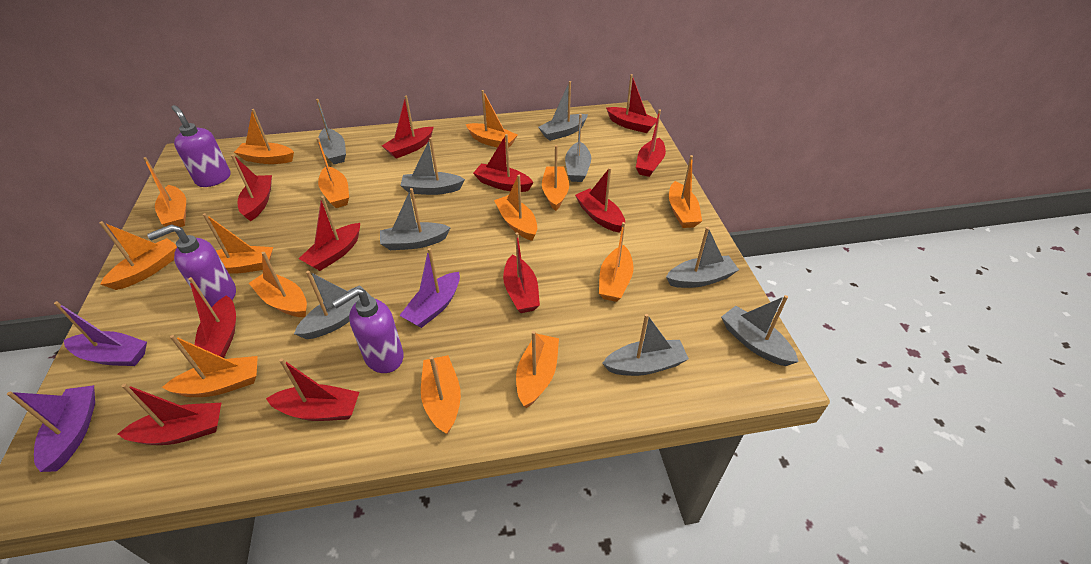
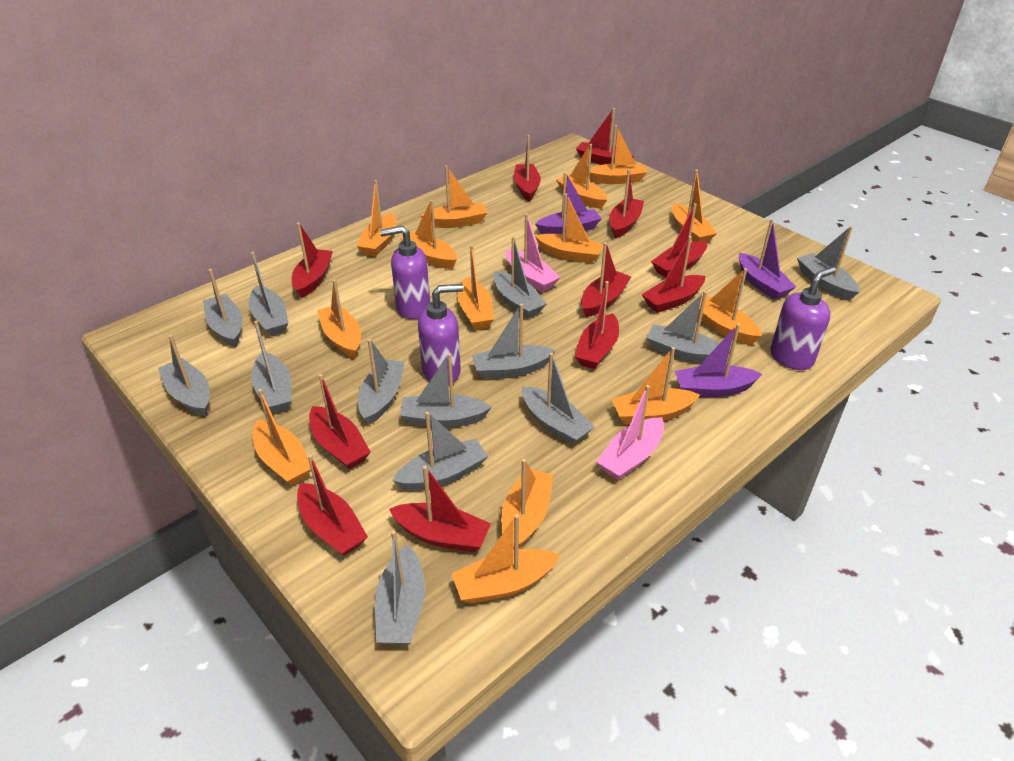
grey boat: 9 -> 13
pink boat: 0 -> 2

